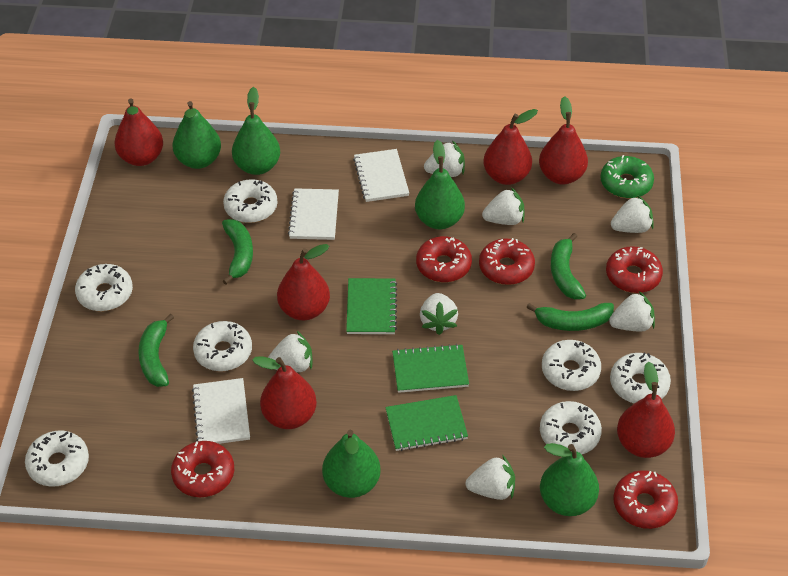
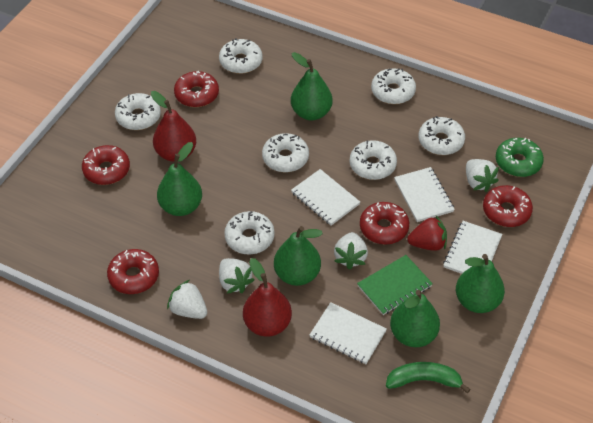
green banana: 4 -> 1
green notebook: 3 -> 1
red pear: 6 -> 2
red strawberry: 0 -> 1
white notebook: 3 -> 4
white strawberry: 7 -> 4

